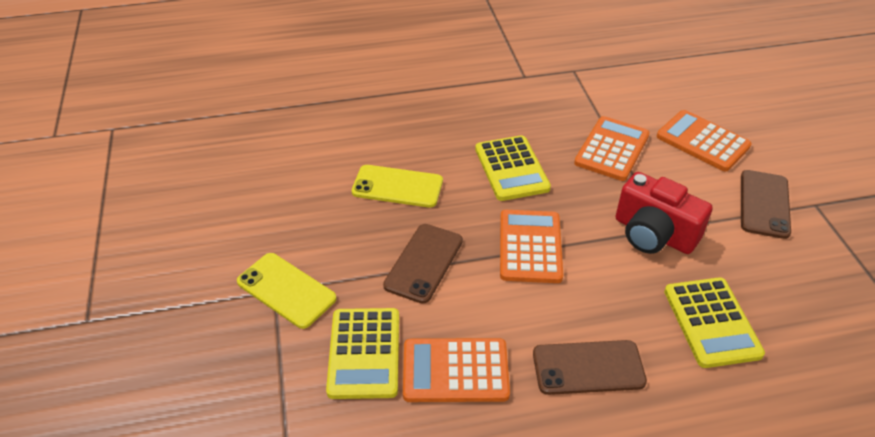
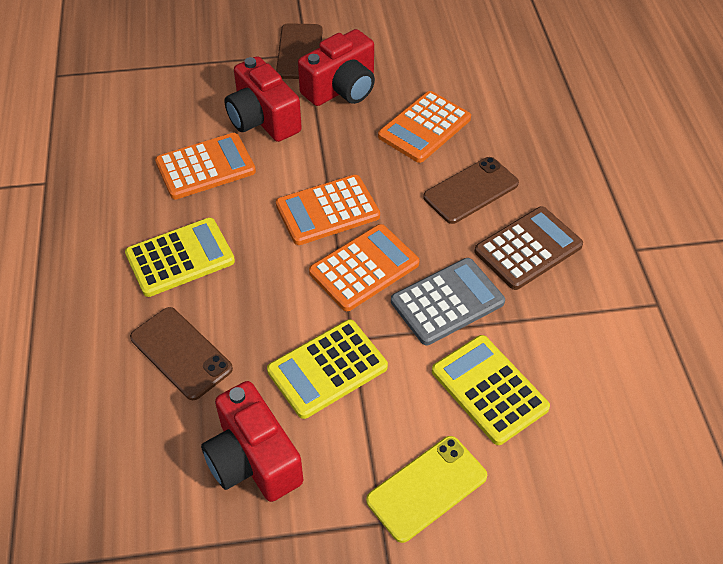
brown calculator: 0 -> 1
grey calculator: 0 -> 1
red camera: 1 -> 3
yellow phone: 2 -> 1

